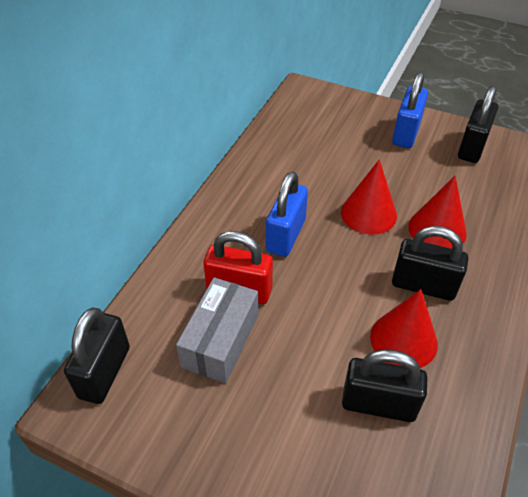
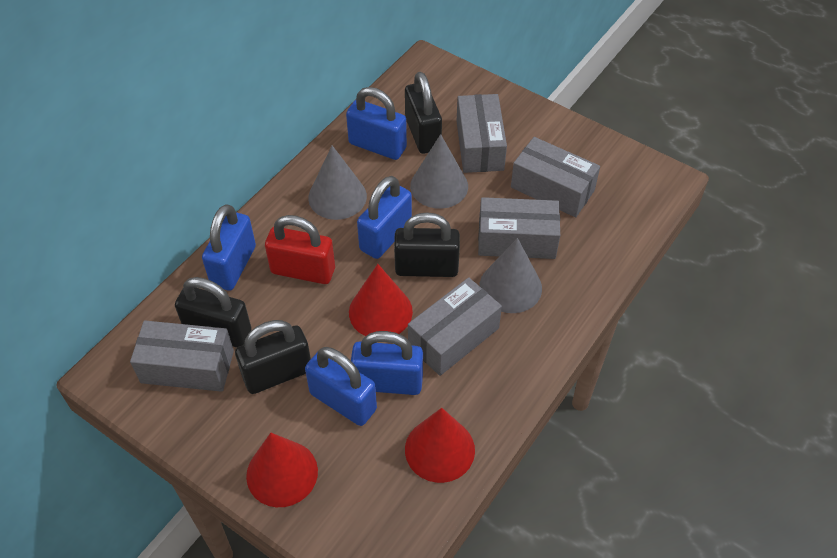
blue padlock: 2 -> 5
grey box: 1 -> 5
grey cone: 0 -> 3

